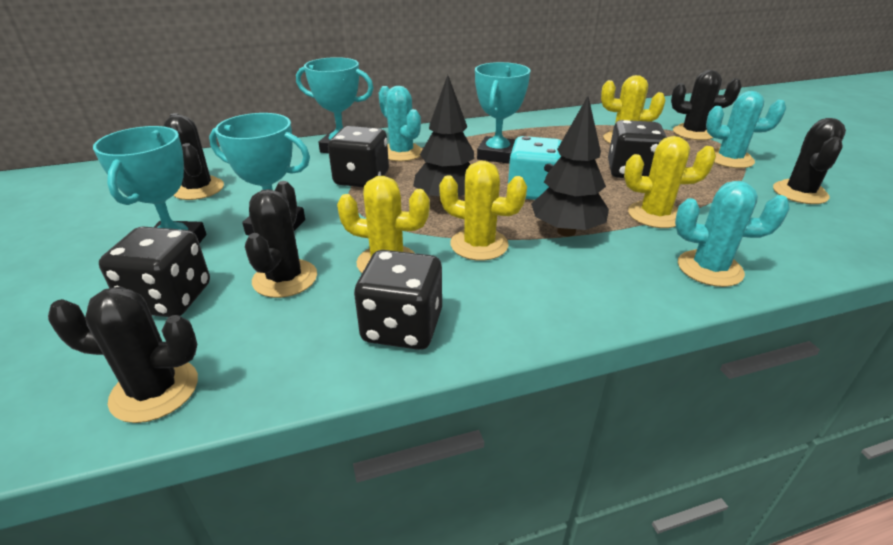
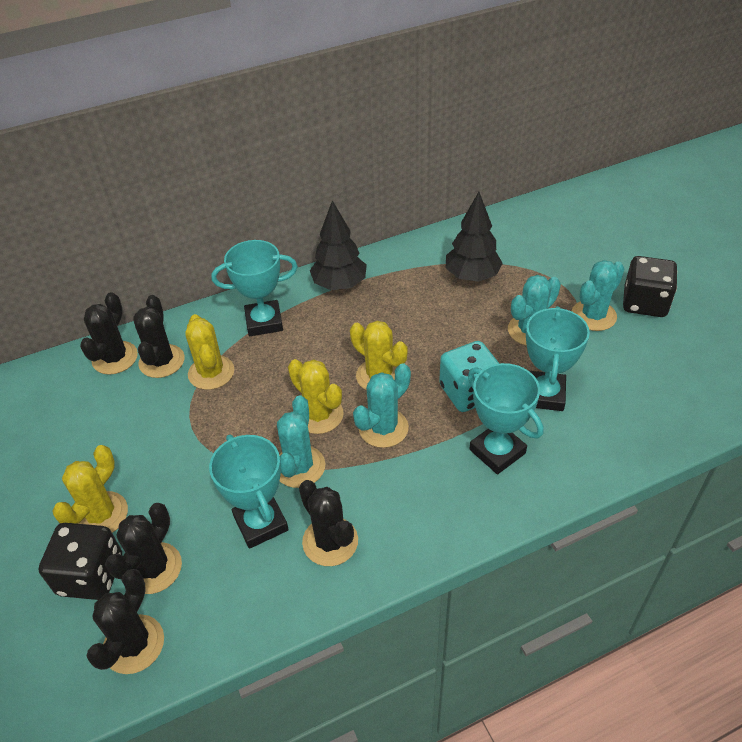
black dice: 4 -> 2
turquoise cactus: 3 -> 4

